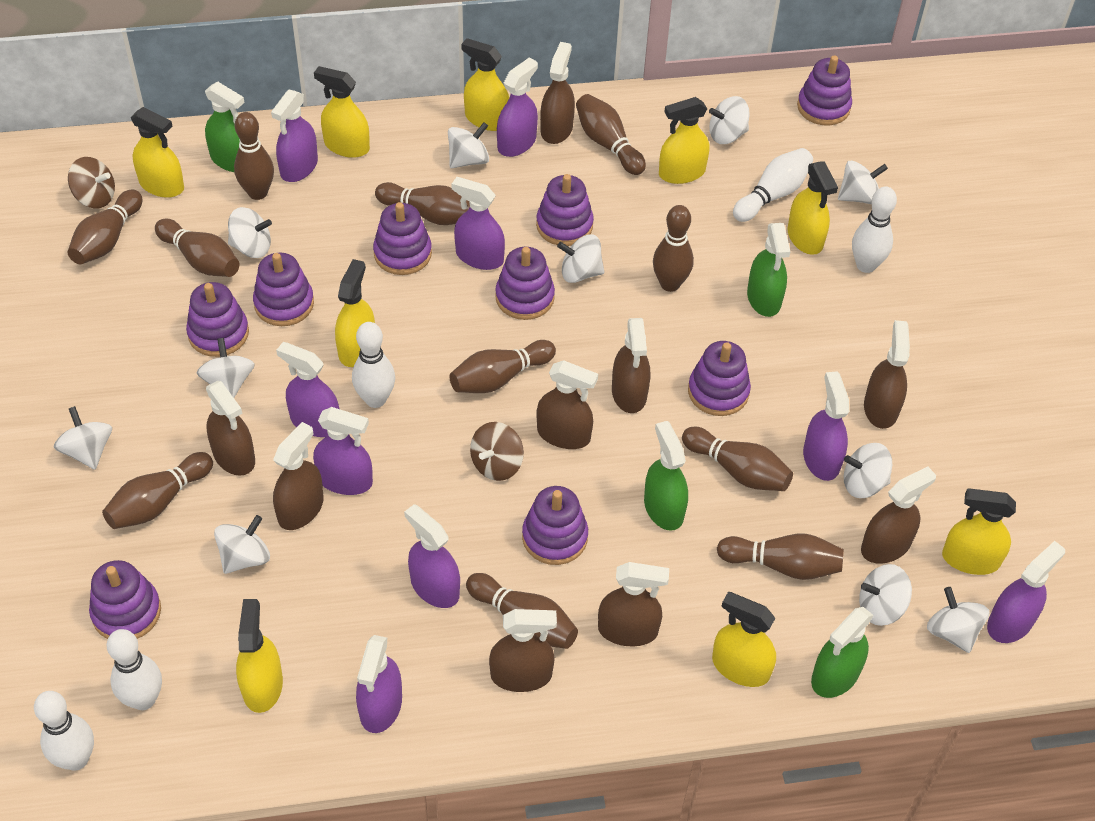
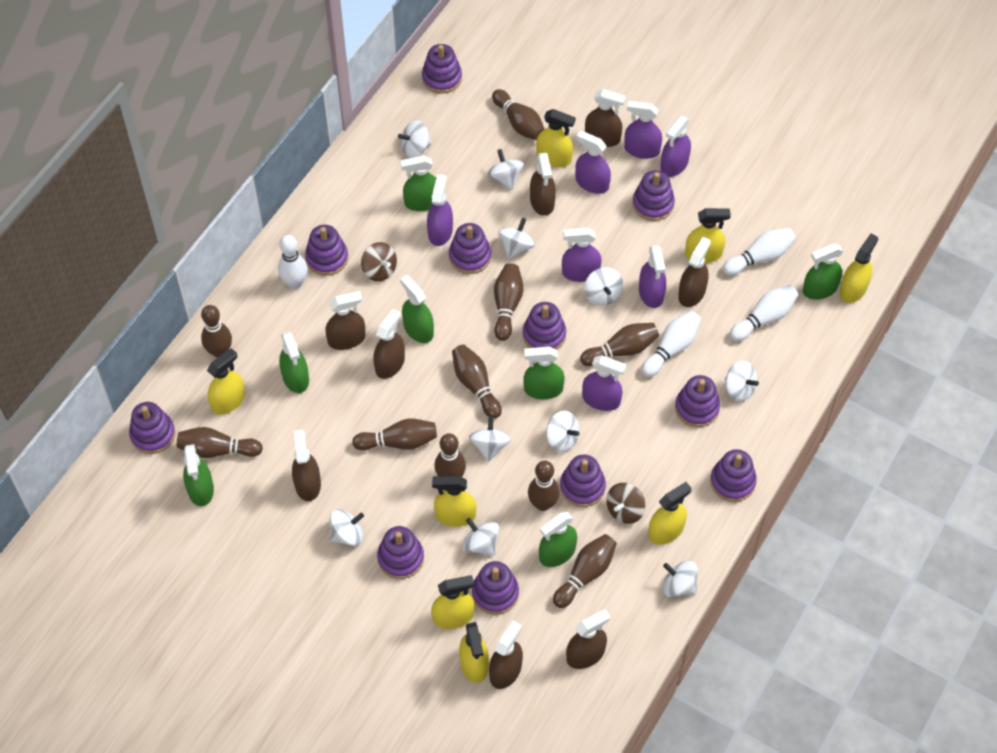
brown bowling pin: 11 -> 10
brown spray bottle: 9 -> 8
green spray bottle: 4 -> 7
purple spray bottle: 9 -> 7
purple stacking toy: 9 -> 11
white bowling pin: 5 -> 4
white spinning top: 11 -> 10
yellow spray bottle: 9 -> 8

